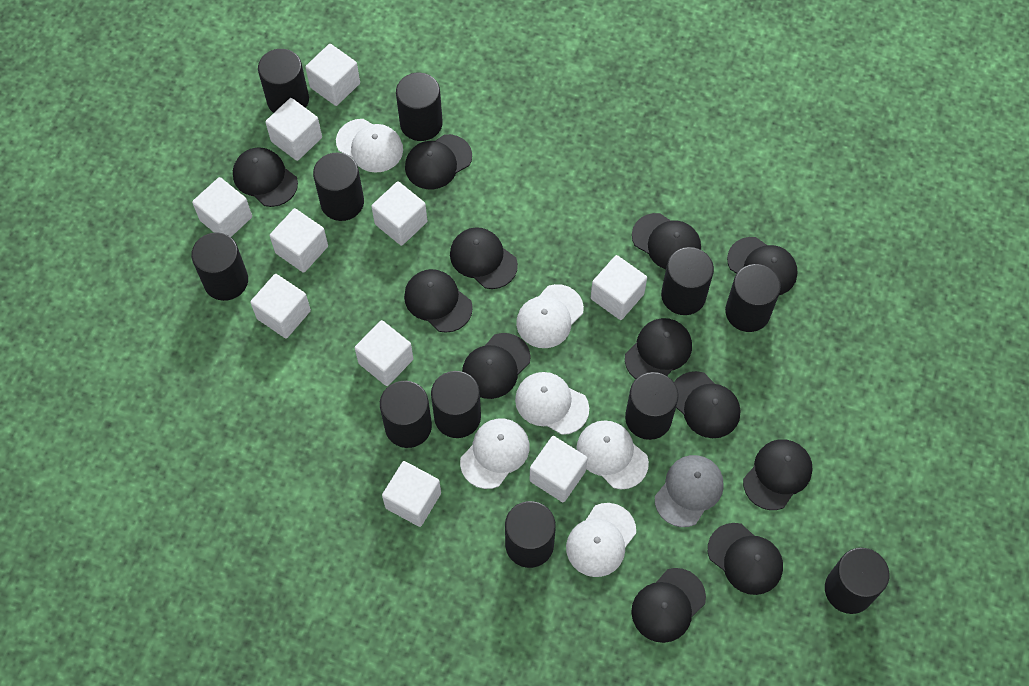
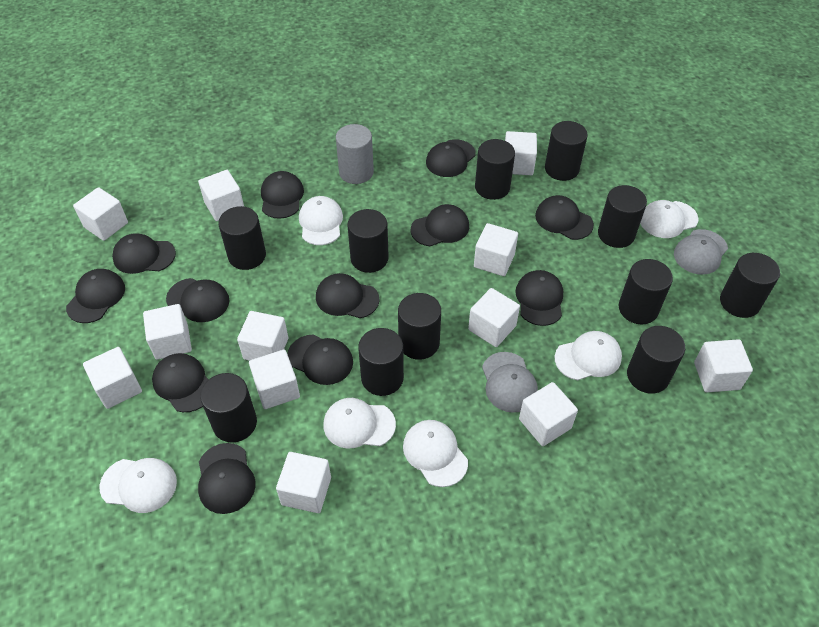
grey cap: 1 -> 2
grey cylinder: 0 -> 1
white cube: 10 -> 12

